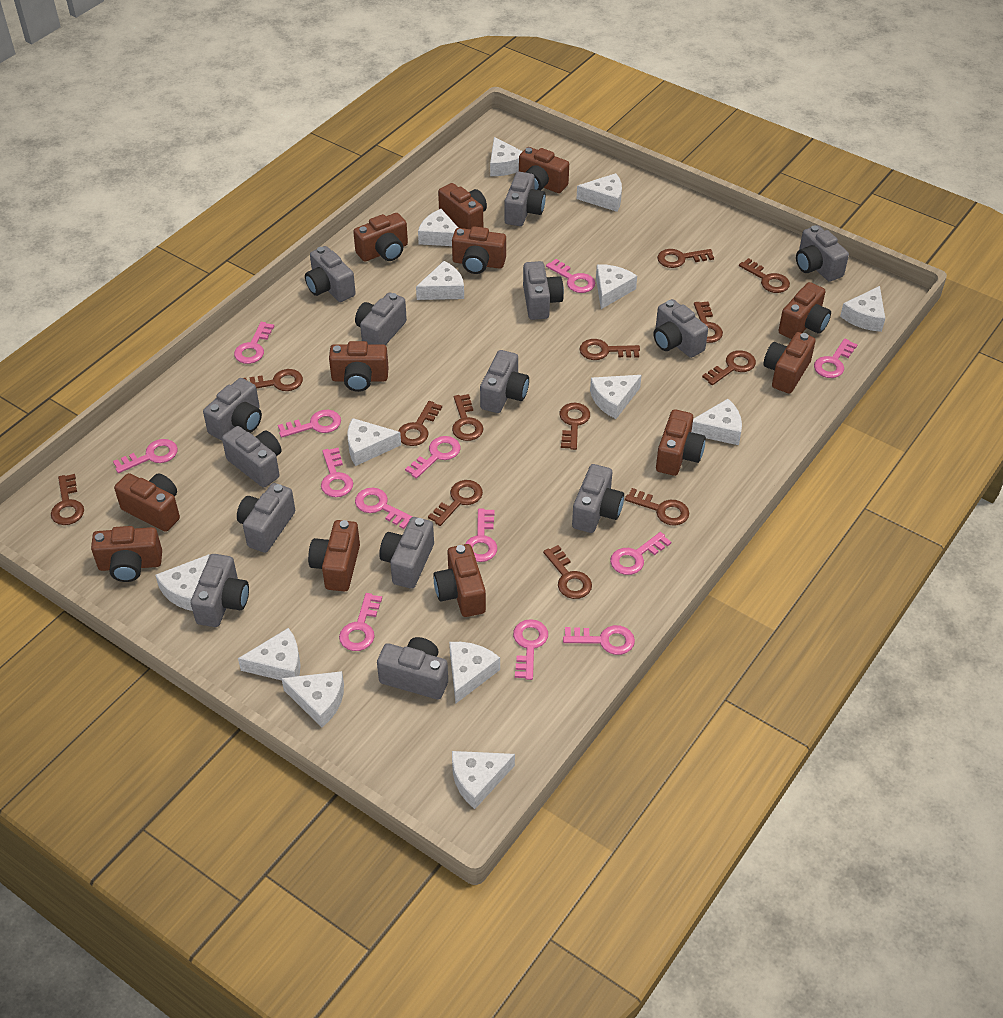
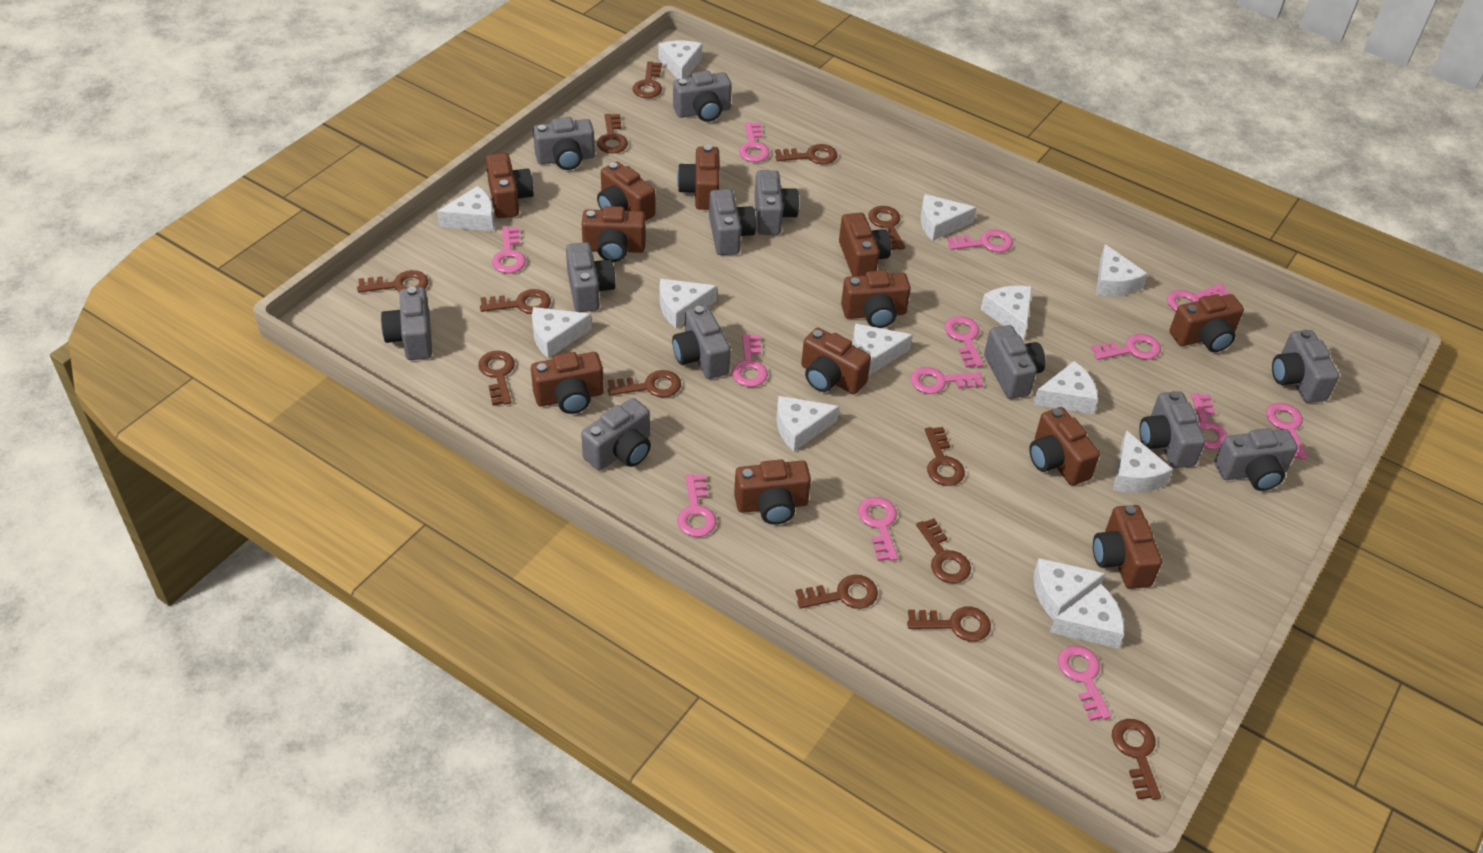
grey camera: 14 -> 12
white cheese: 14 -> 13

